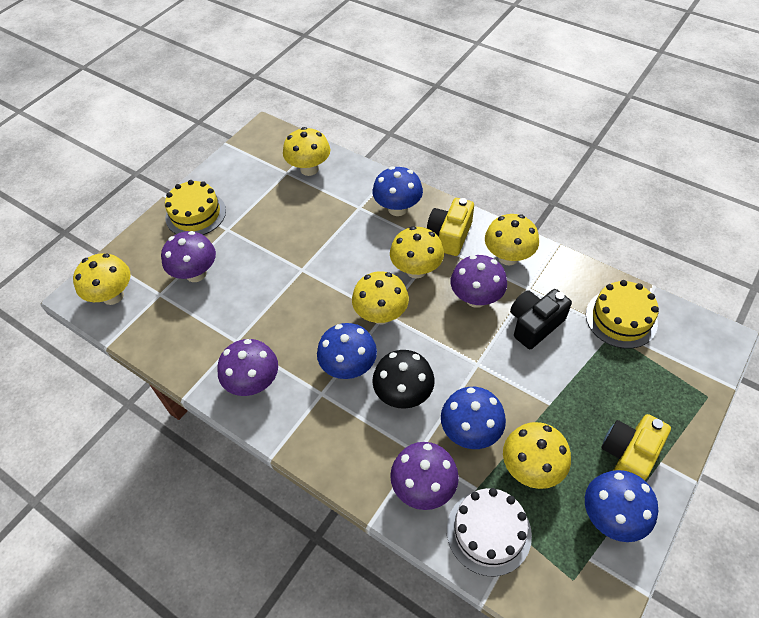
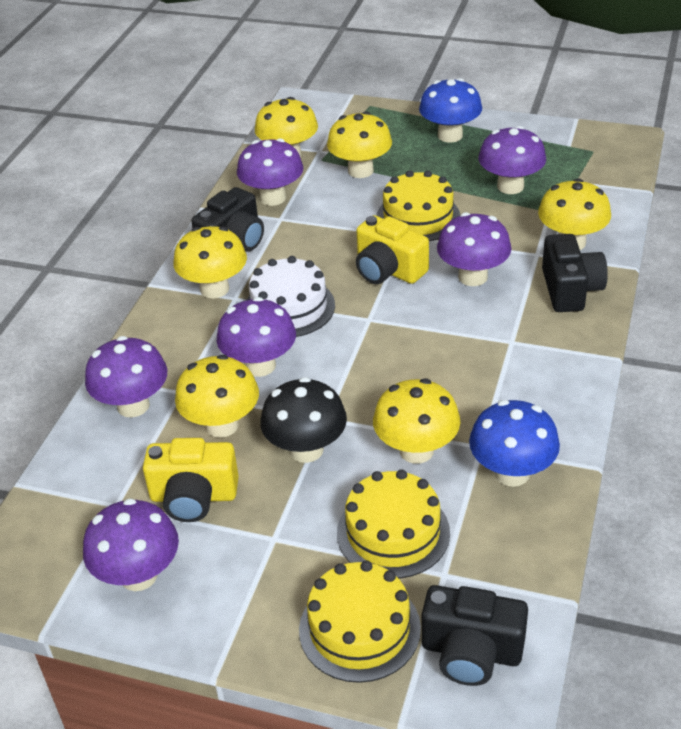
black camera: 1 -> 3
blue mushroom: 4 -> 2
purple mushroom: 4 -> 6
yellow cake: 2 -> 3

